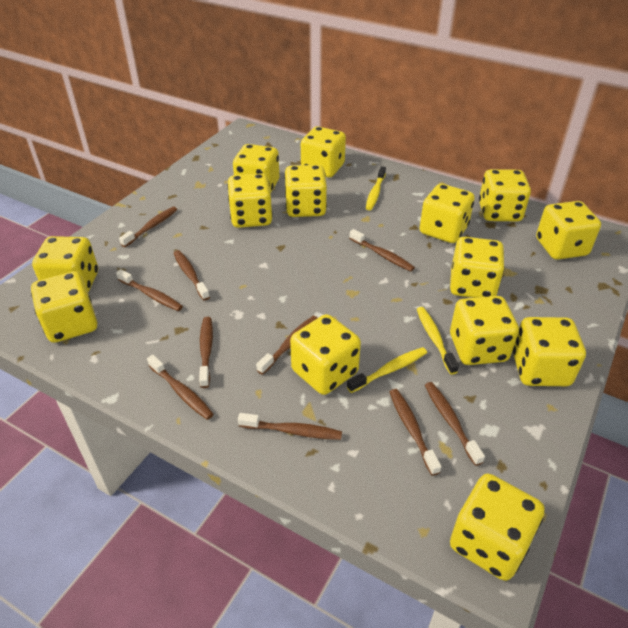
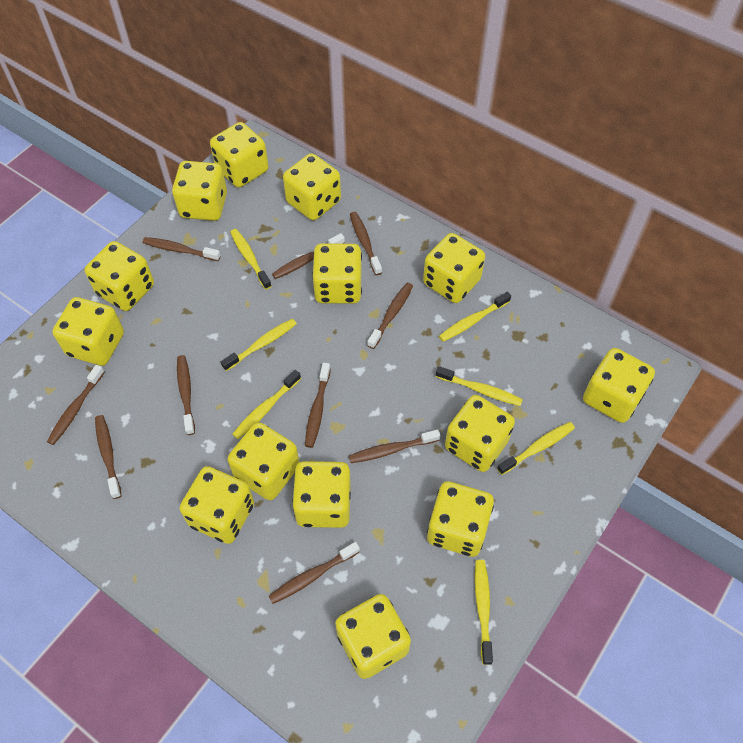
yellow toothbrush: 3 -> 7

